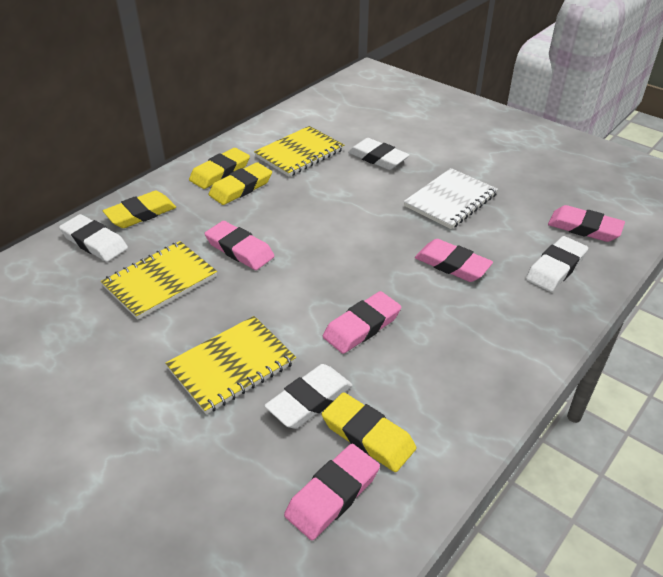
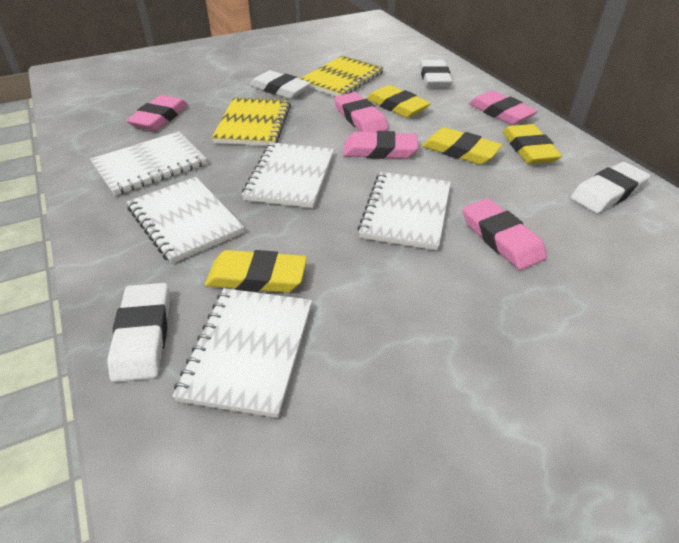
white notebook: 1 -> 5
yellow notebook: 3 -> 2

